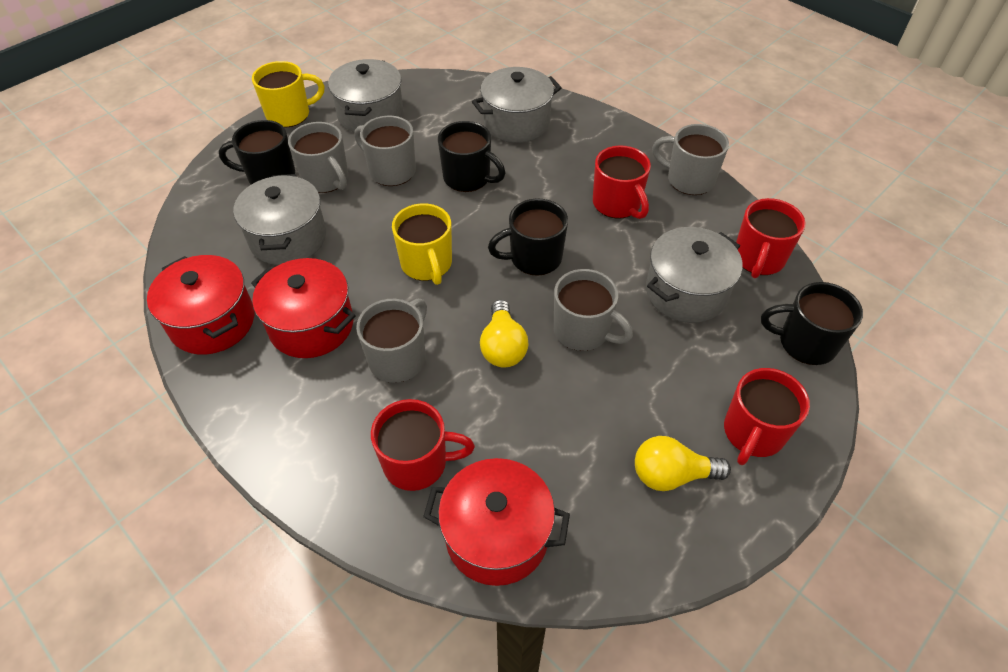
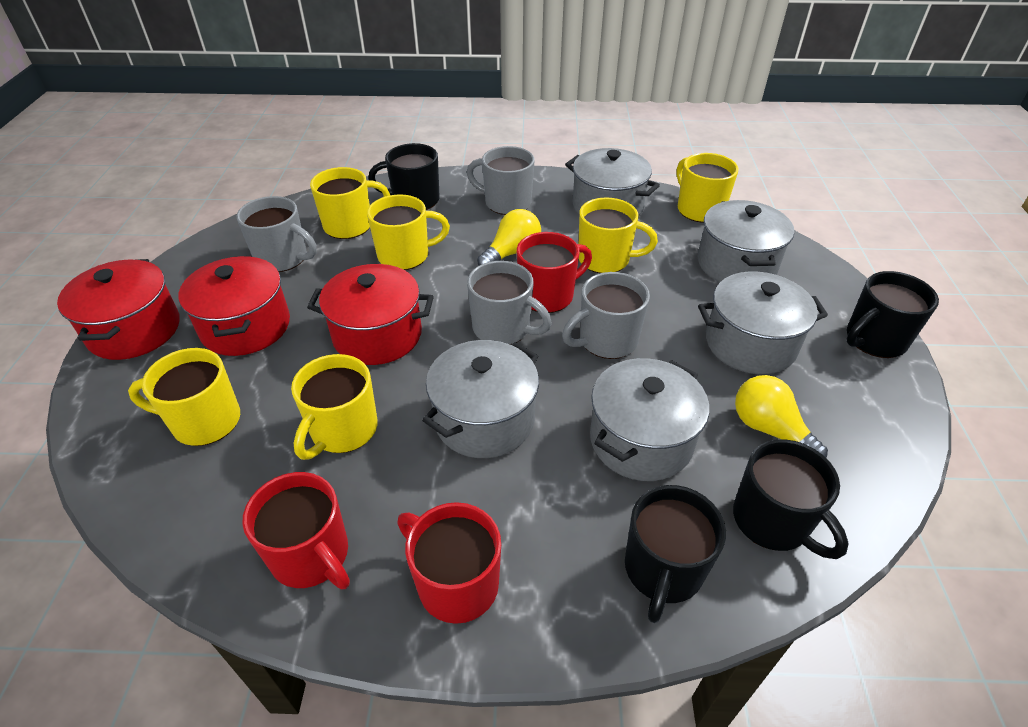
grey mug: 5 -> 4
grey pot: 4 -> 5
red mug: 4 -> 3
yellow mug: 2 -> 6

